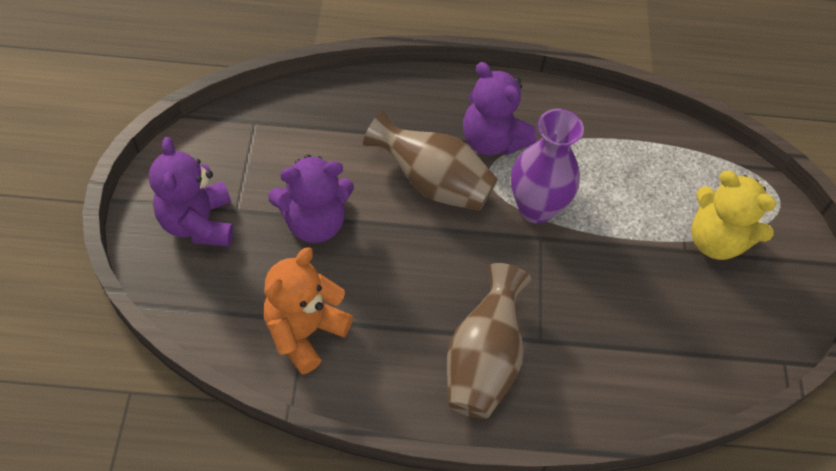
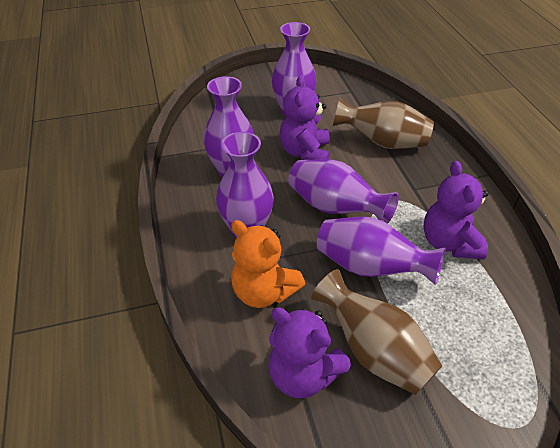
purple vase: 1 -> 5
yellow teddy bear: 1 -> 0

